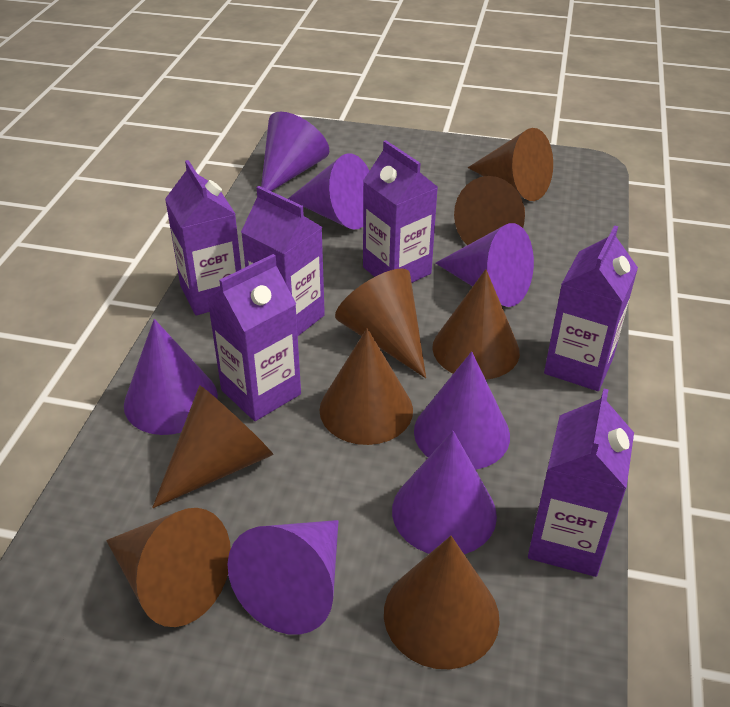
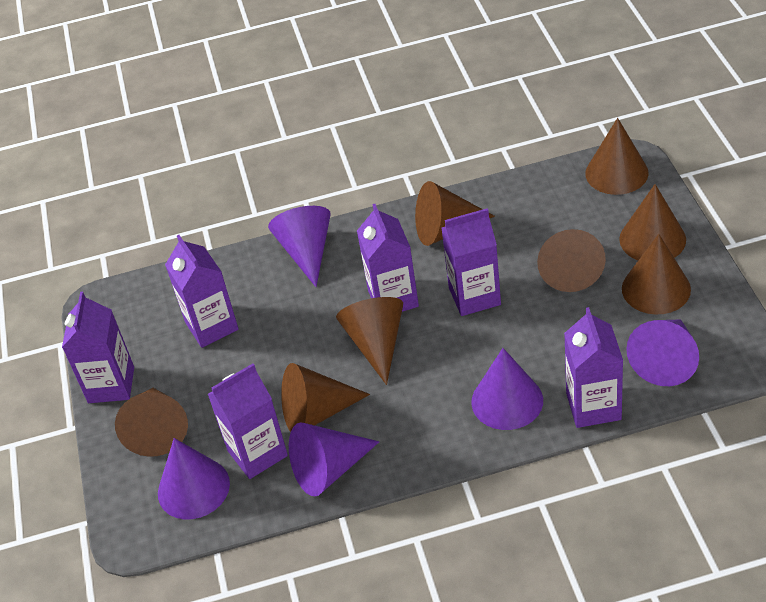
purple cone: 7 -> 5

